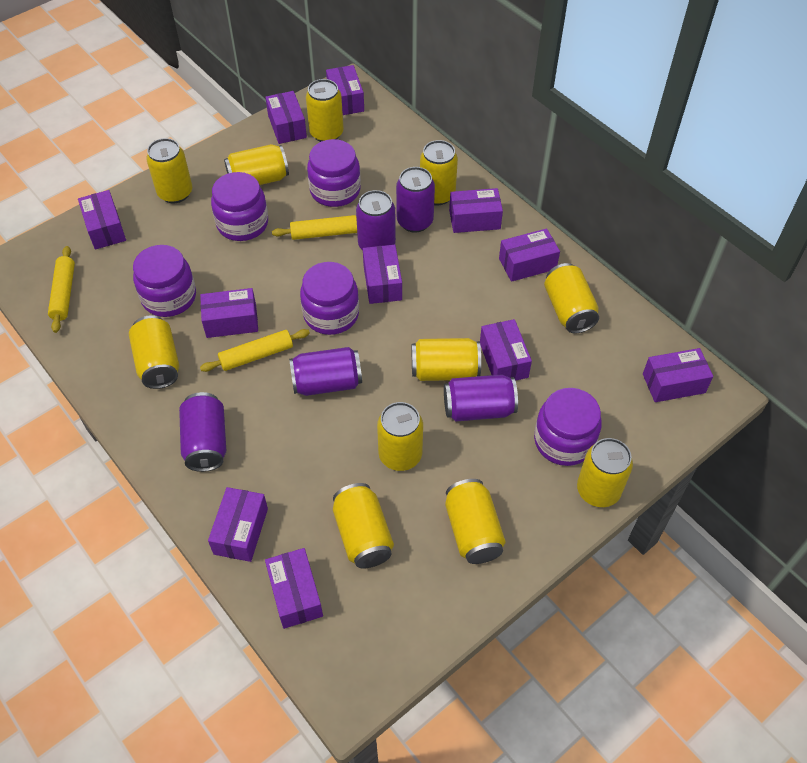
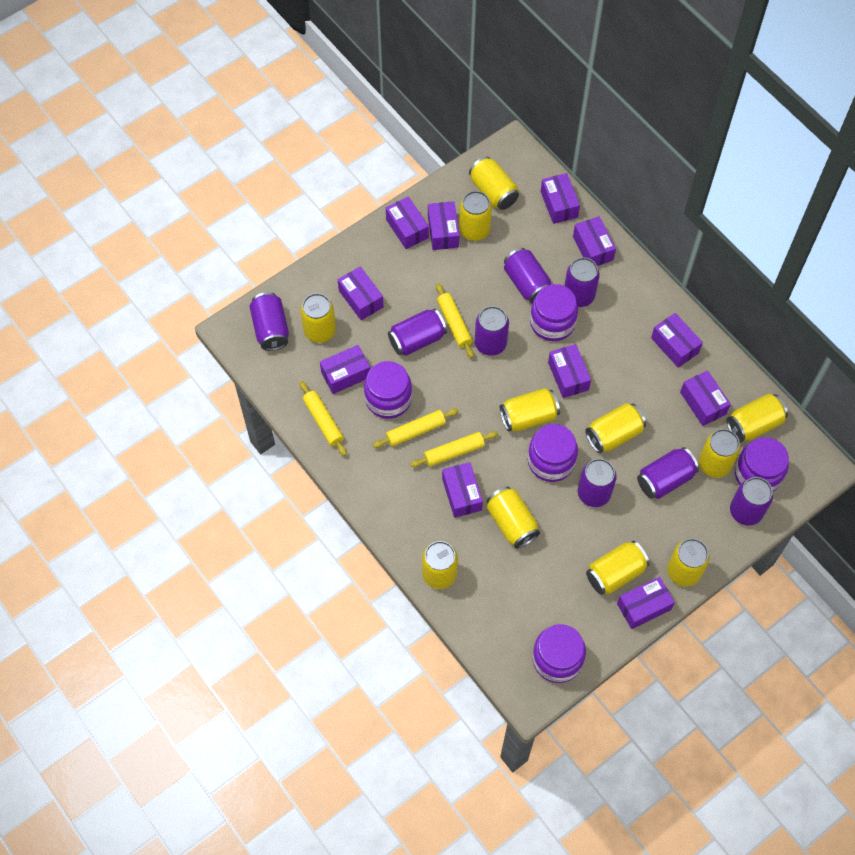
purple can: 5 -> 8
yellow rolling pin: 3 -> 4

